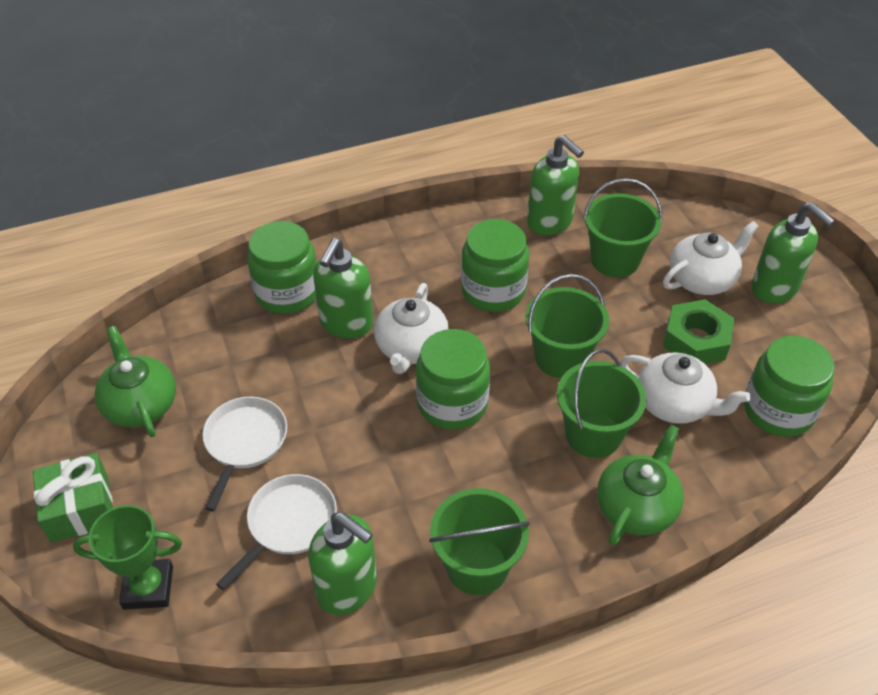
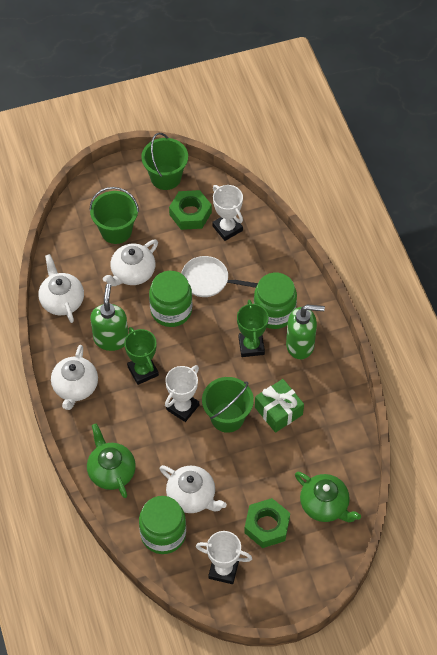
green bucket: 4 -> 3
green jar: 4 -> 3
green nut: 1 -> 2
green soap dispenser: 4 -> 2
green trophy: 1 -> 2
white pan: 2 -> 1
white teapot: 3 -> 4
white trophy: 0 -> 3

